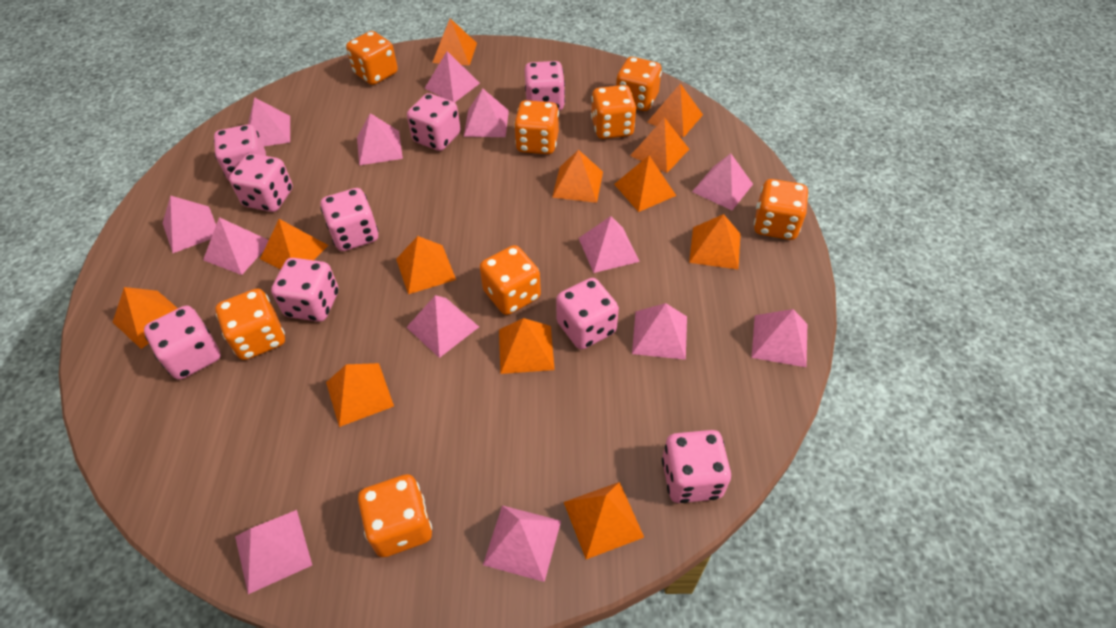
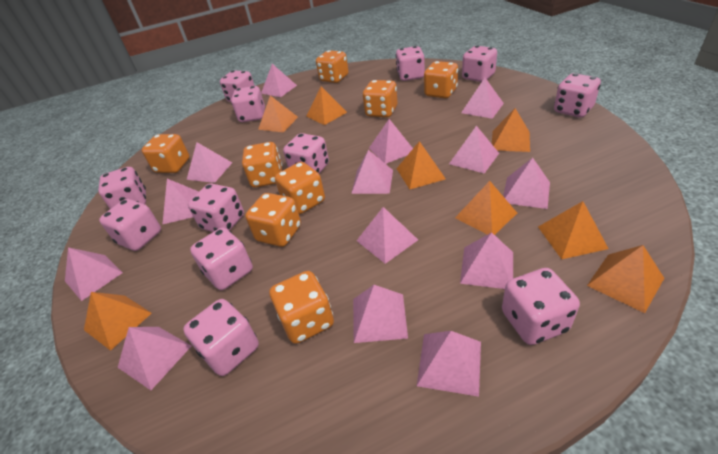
orange pyramid: 12 -> 8
pink dice: 9 -> 12
pink pyramid: 13 -> 14

